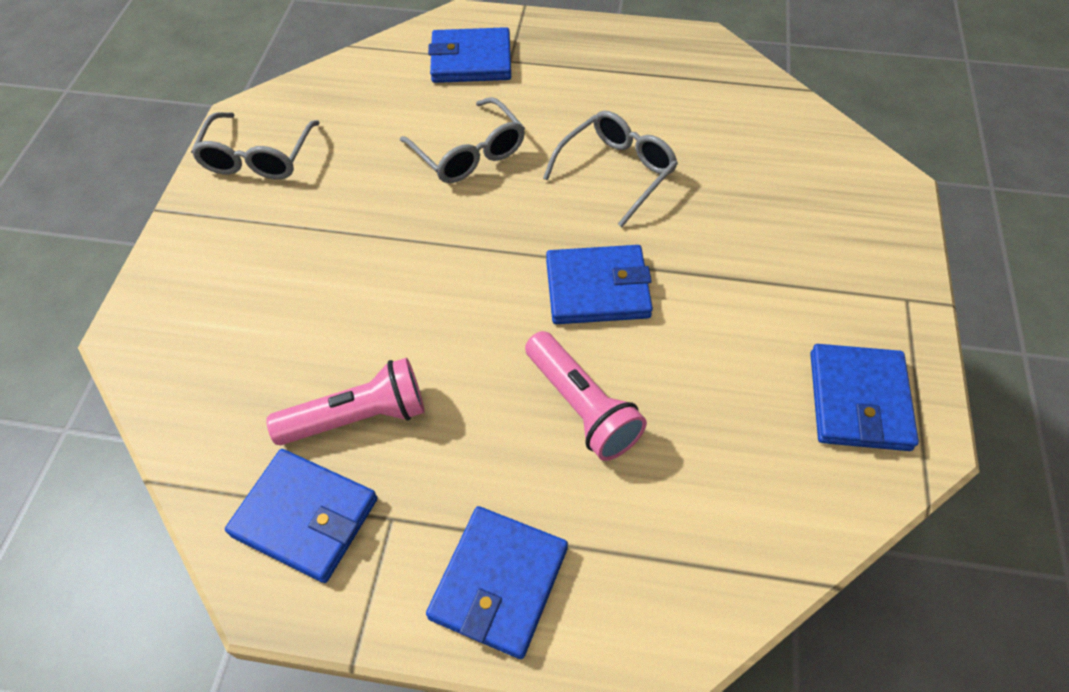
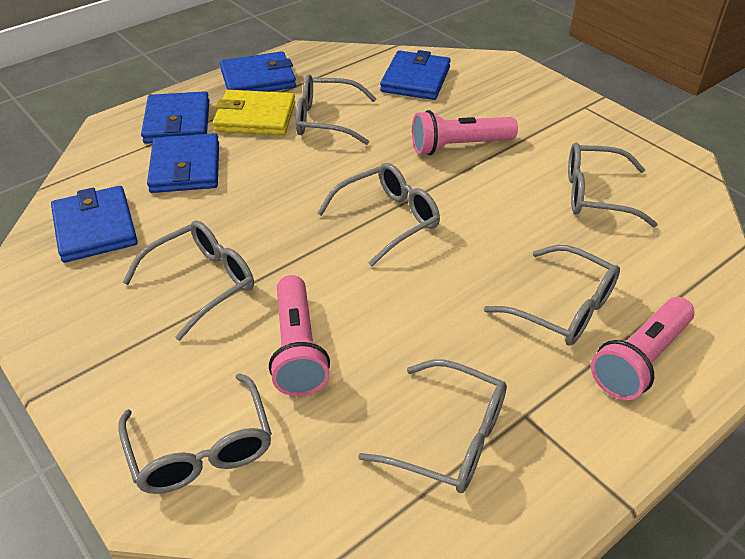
grey glasses: 3 -> 7
pink flashlight: 2 -> 3
yellow wallet: 0 -> 1

